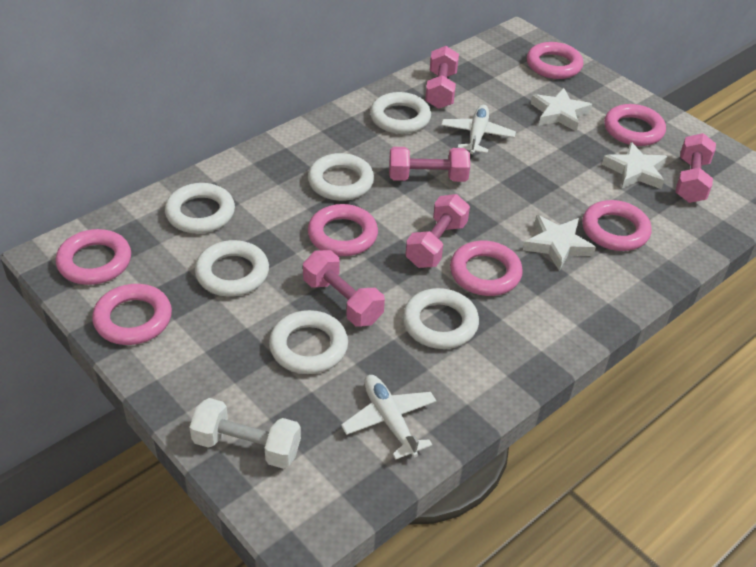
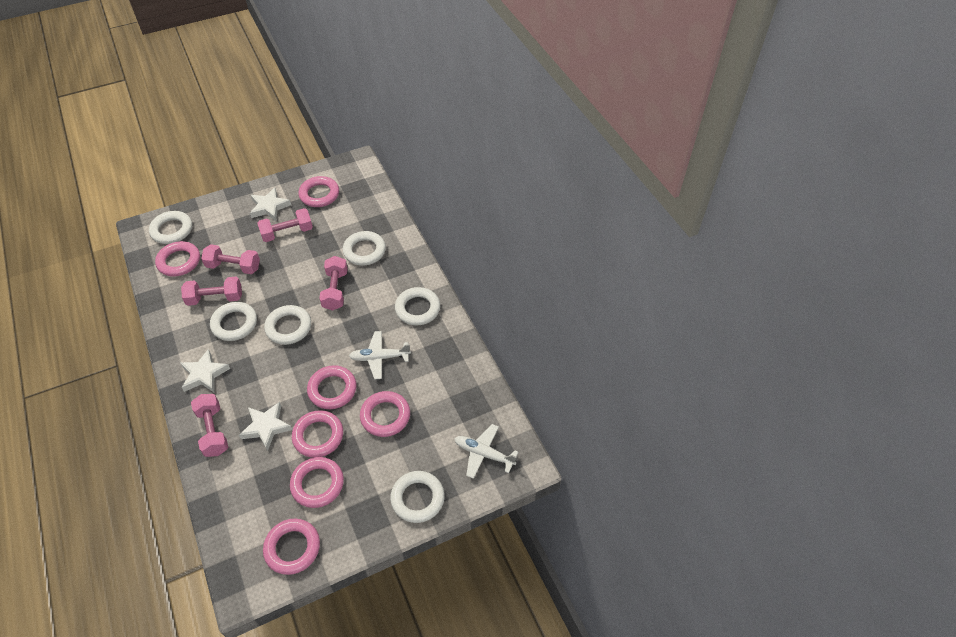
white dumbbell: 1 -> 0

